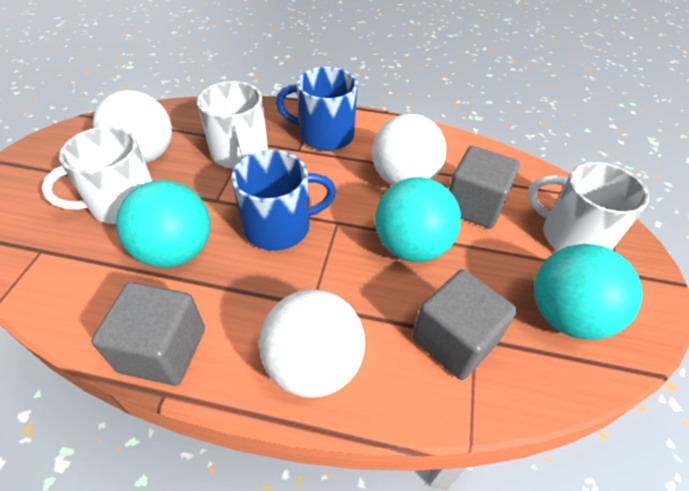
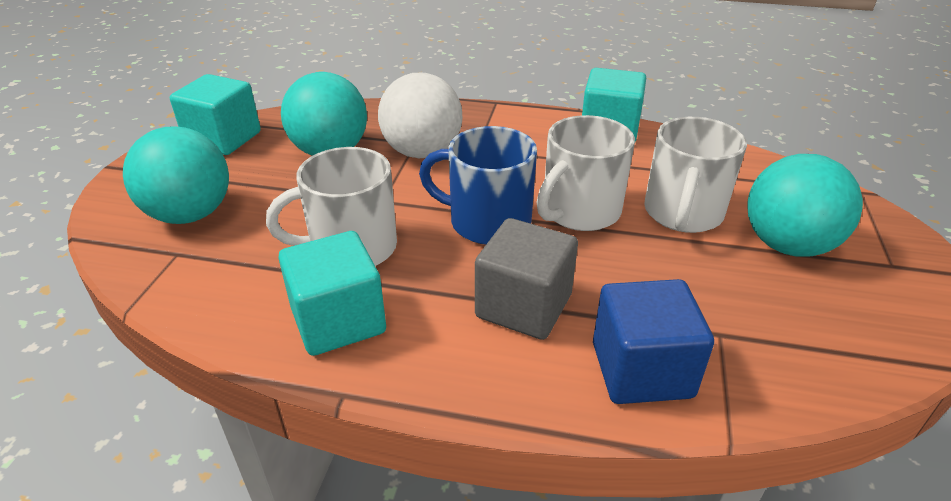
blue cube: 0 -> 1
blue mug: 2 -> 1
grey cube: 3 -> 1
turquoise cube: 0 -> 3
white ball: 3 -> 1

